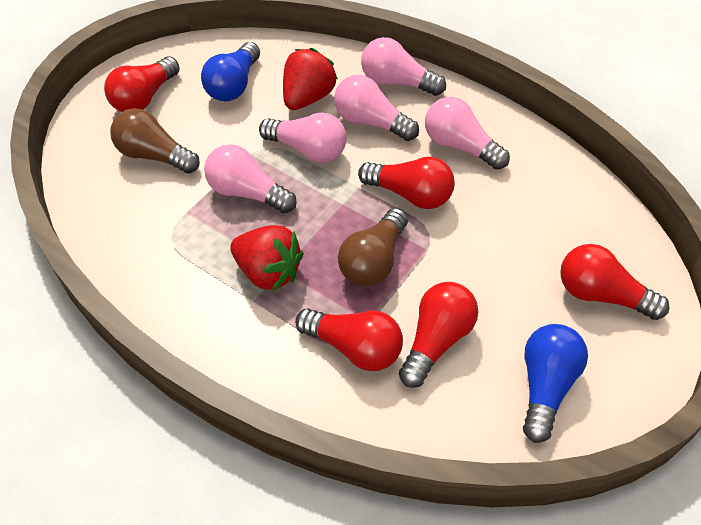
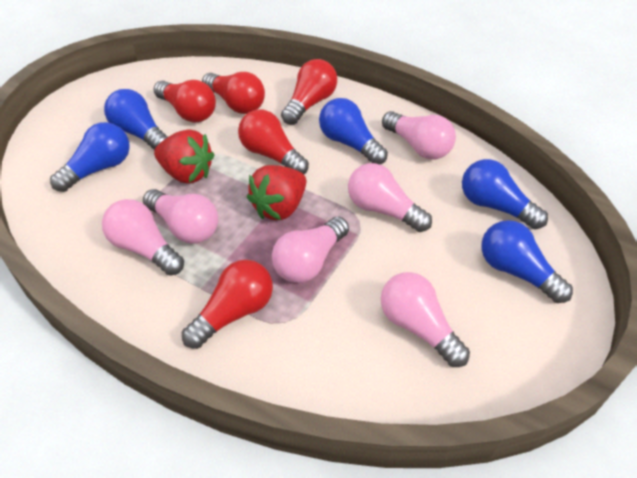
blue light bulb: 2 -> 5
brown light bulb: 2 -> 0
pink light bulb: 5 -> 6

